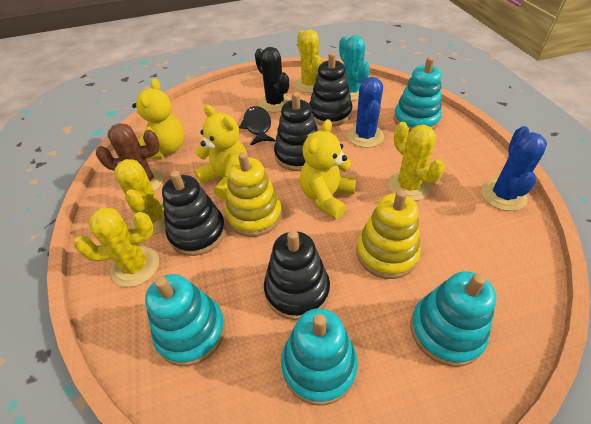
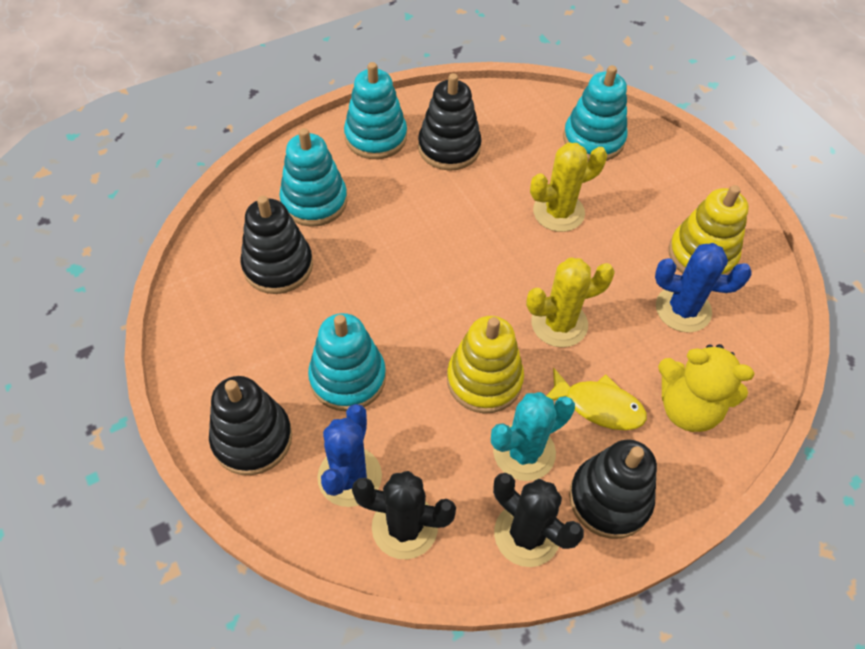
black cactus: 1 -> 2
black fish: 1 -> 0
brown cactus: 1 -> 0
yellow cactus: 4 -> 2
yellow fish: 0 -> 1
yellow teddy bear: 3 -> 1

